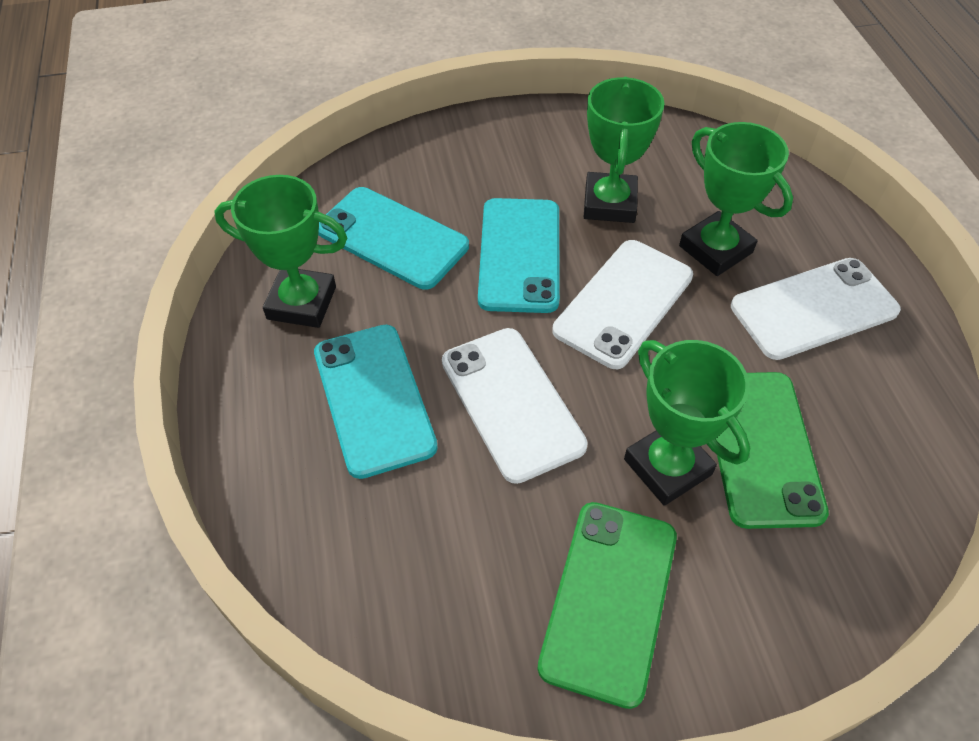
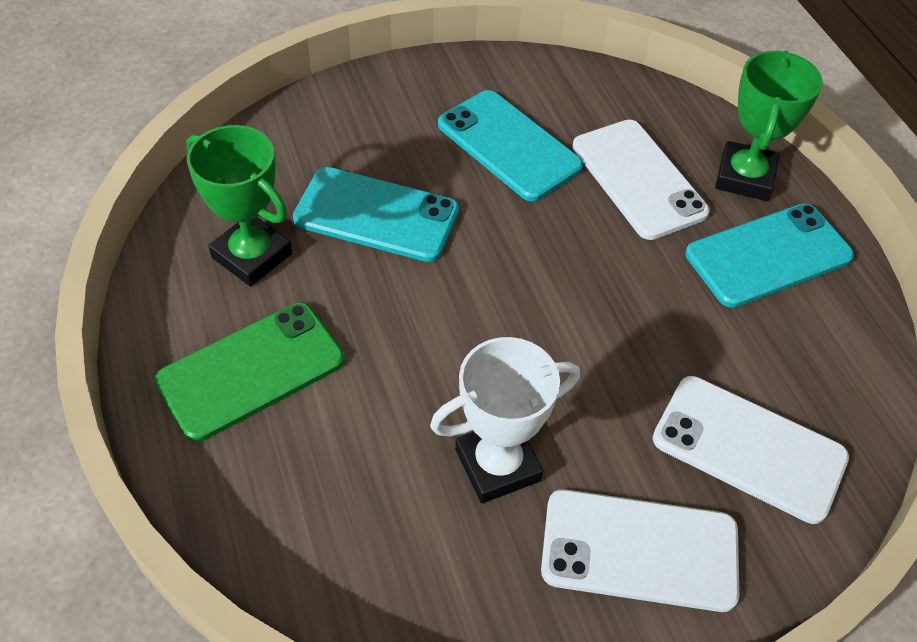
green phone: 2 -> 1
green trophy: 4 -> 2
white trophy: 0 -> 1

